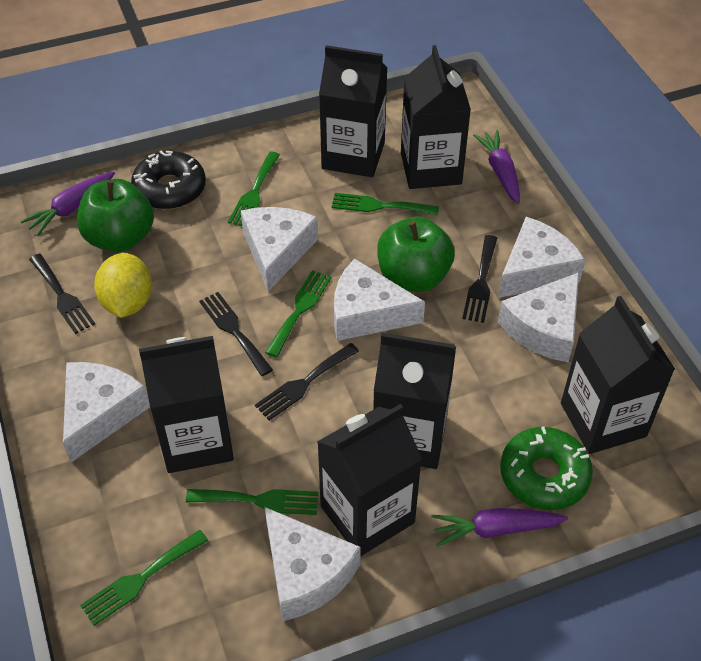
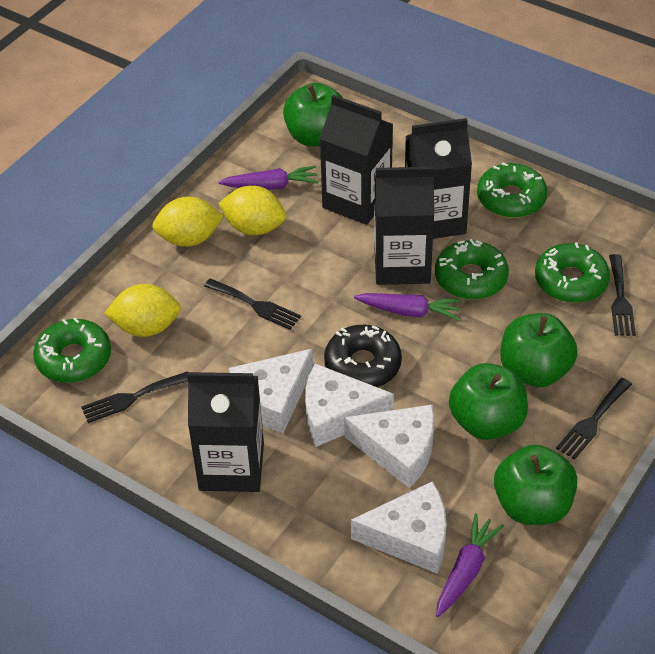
black carton: 6 -> 4
green apple: 2 -> 4
green donut: 1 -> 4
green fork: 5 -> 0
white cheese: 6 -> 4
yellow lemon: 1 -> 3

